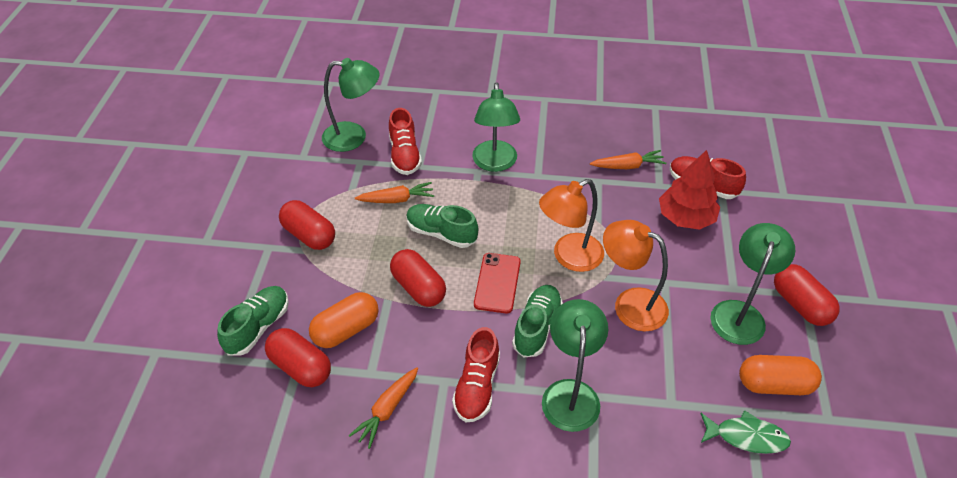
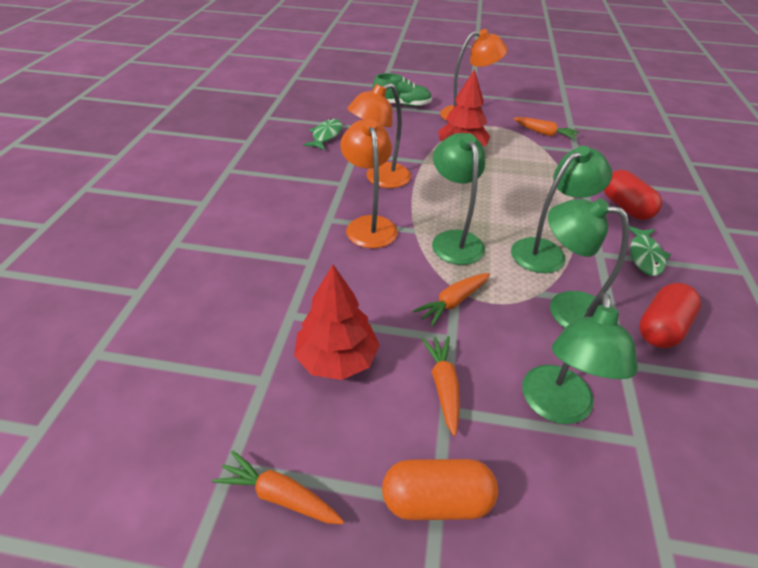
green fish: 1 -> 2
green shoe: 3 -> 1
orange capsule: 2 -> 1
orange carrot: 3 -> 4
orange lamp: 2 -> 3
red capsule: 4 -> 2
red phone: 1 -> 0
red shoe: 3 -> 0
red tree: 1 -> 2

